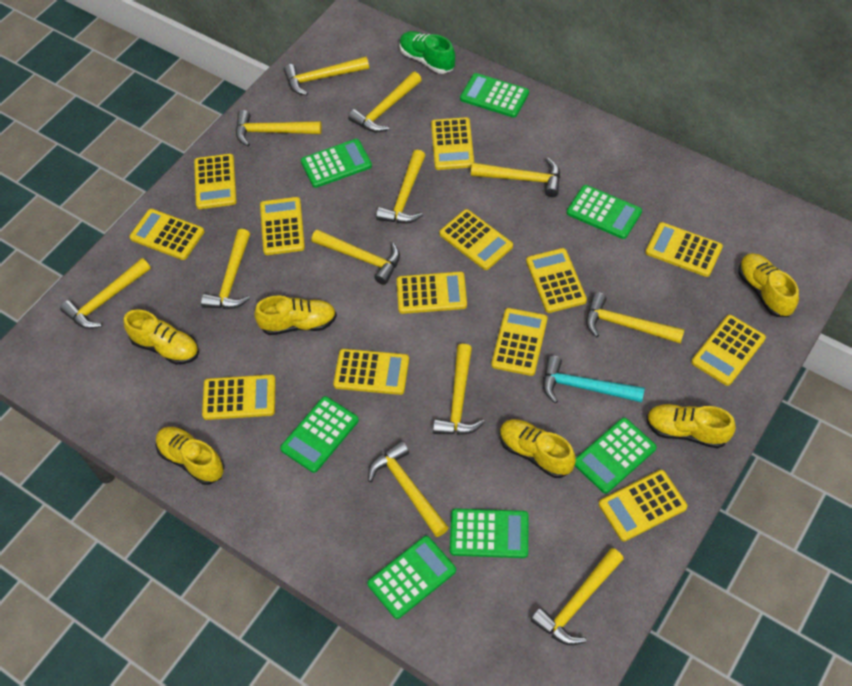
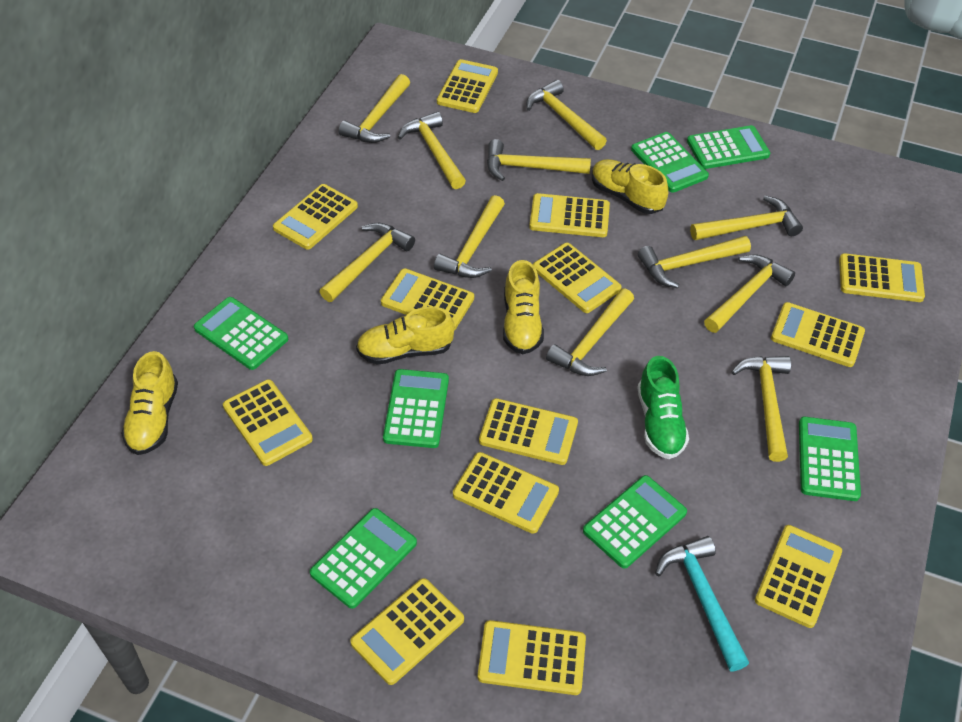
yellow hammer: 12 -> 11
yellow shoe: 6 -> 4

